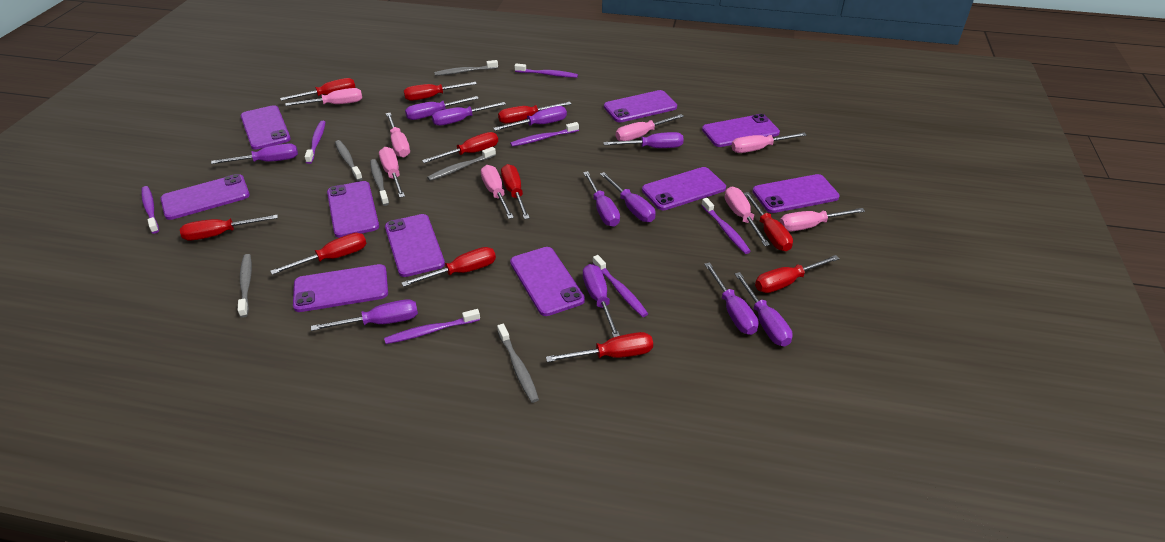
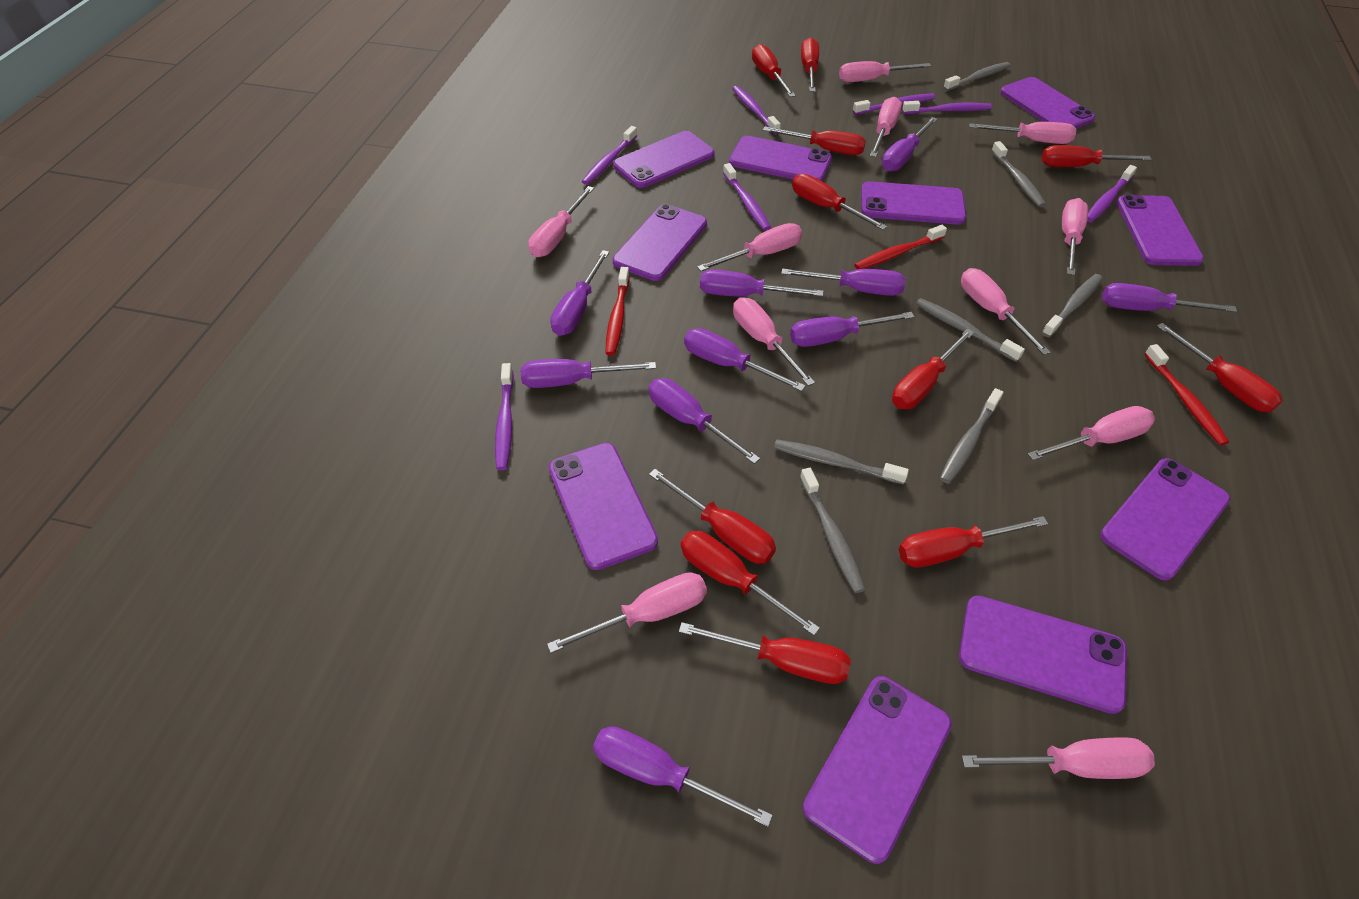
grey toothbrush: 6 -> 7
pink screwdriver: 8 -> 11
purple screwdriver: 11 -> 10
red toothbrush: 0 -> 3

